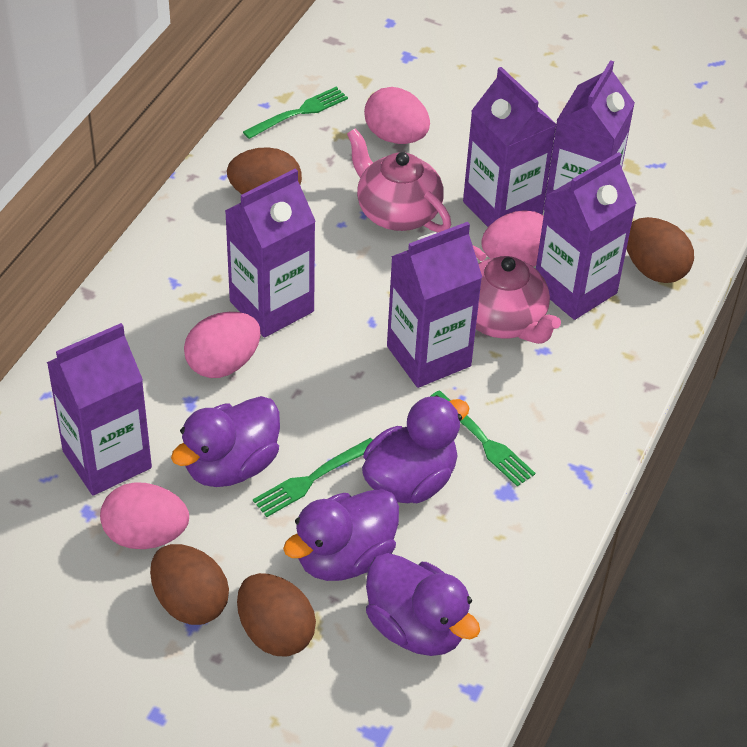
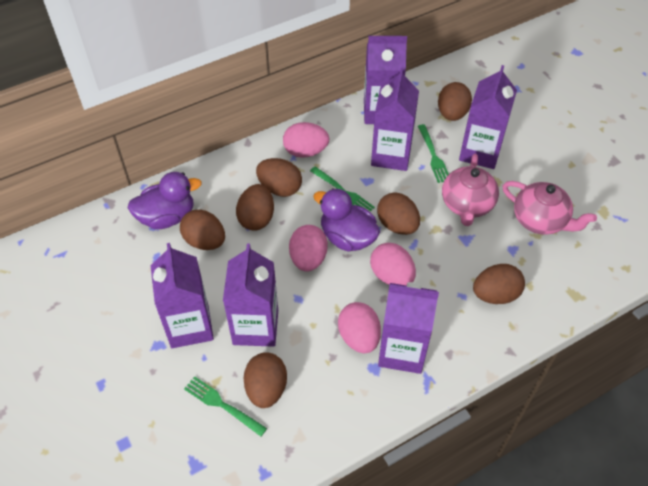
brown egg: 4 -> 7
purple duck: 4 -> 2

